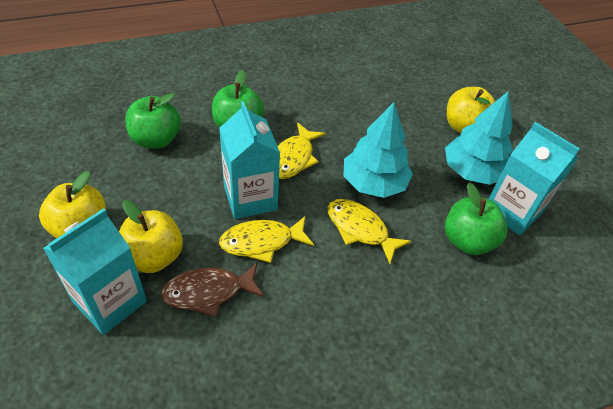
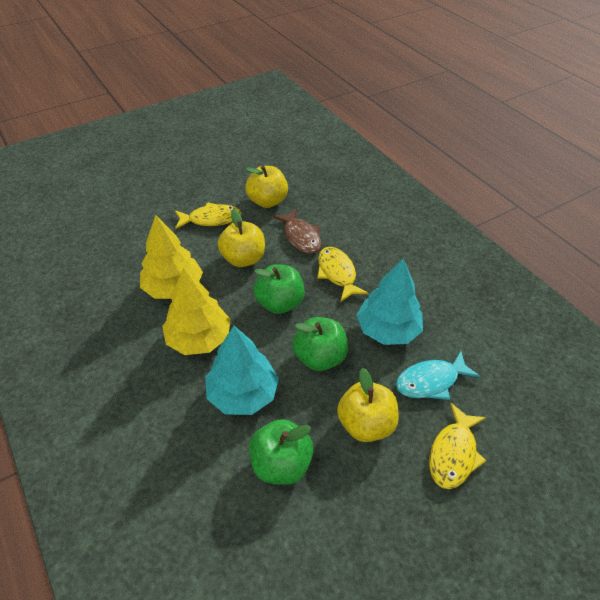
turquoise carton: 3 -> 0
turquoise fish: 0 -> 1
yellow tree: 0 -> 2

